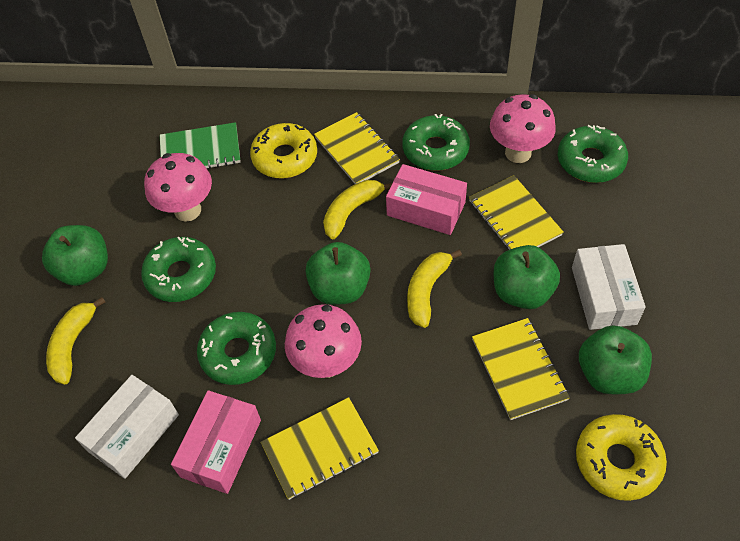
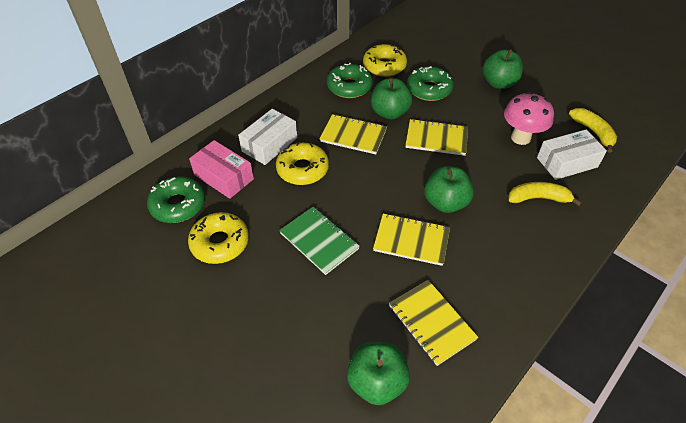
green donut: 4 -> 3
pink box: 2 -> 1
pink mushroom: 3 -> 1
yellow banana: 3 -> 2
yellow donut: 2 -> 3

